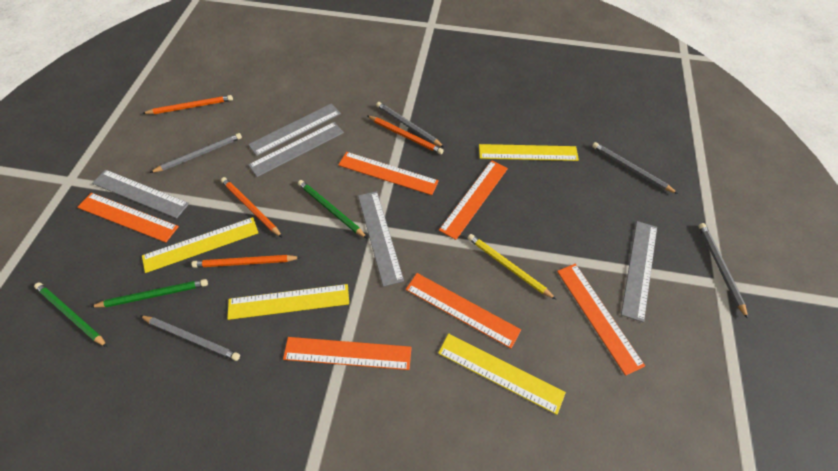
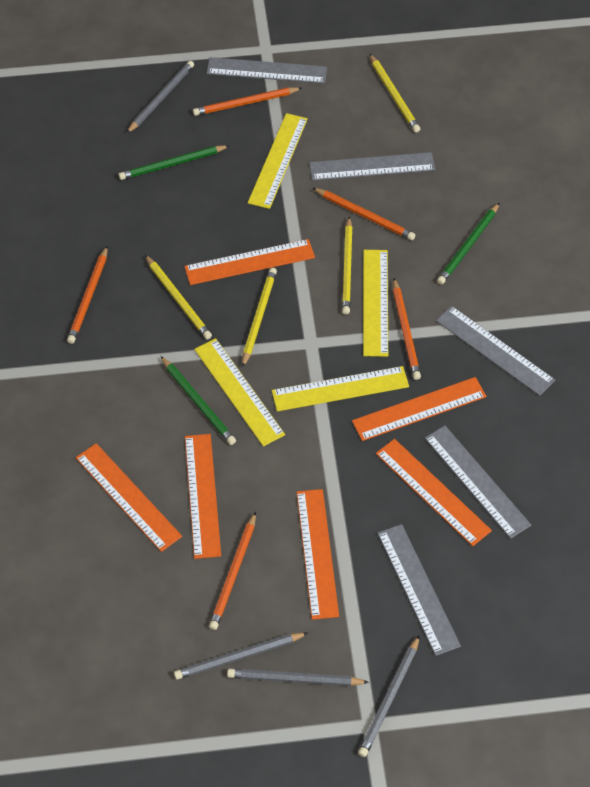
grey pencil: 5 -> 4
orange pencil: 4 -> 5
yellow pencil: 1 -> 4

